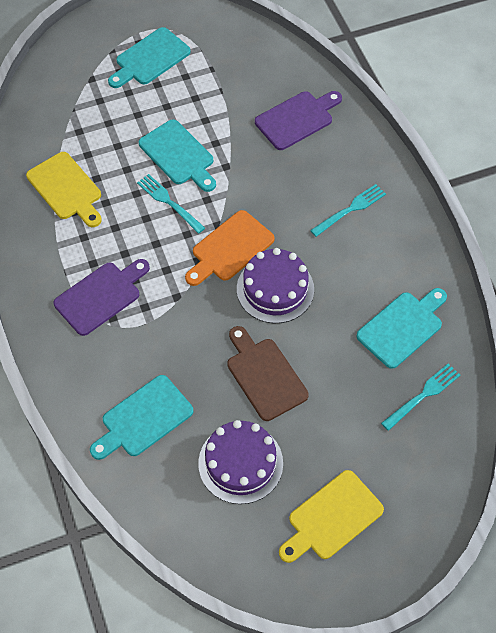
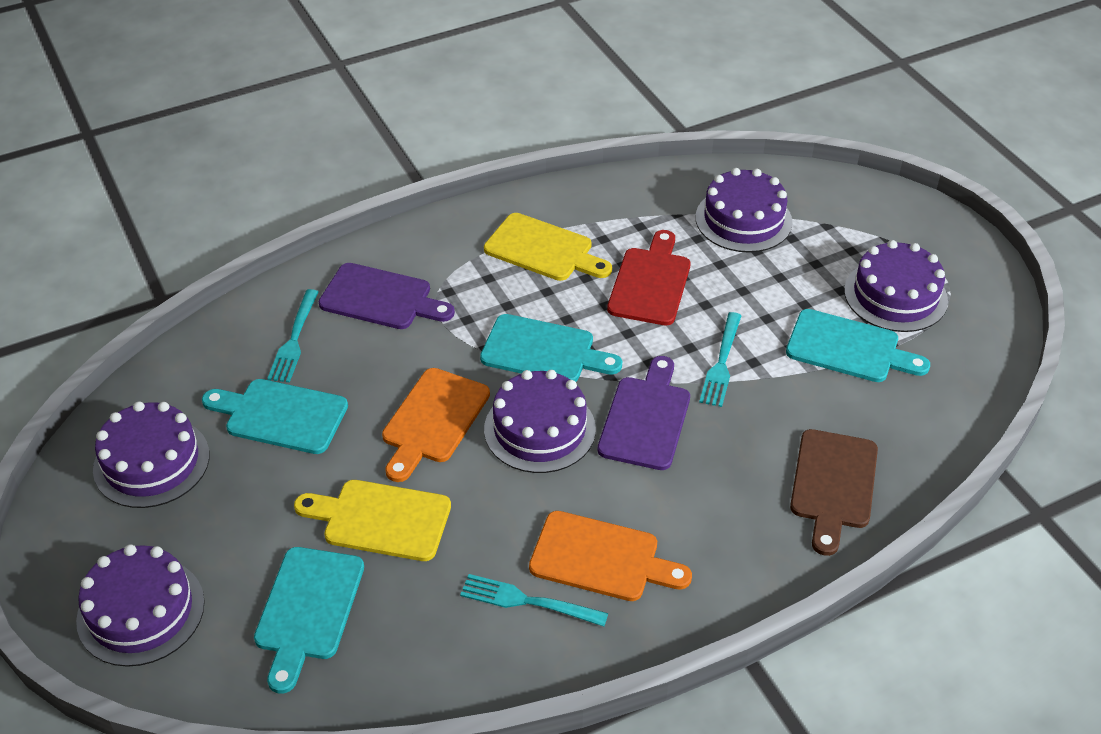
orange cutting board: 1 -> 2
purple cake: 2 -> 5
red cutting board: 0 -> 1

